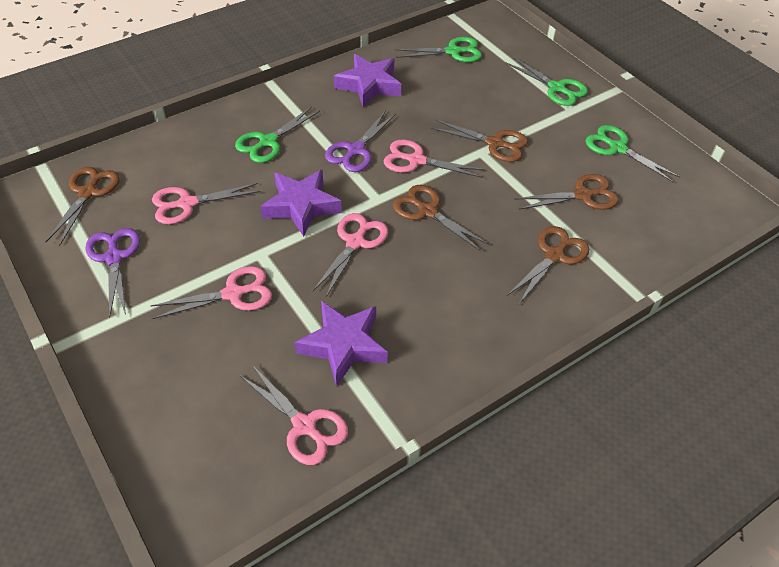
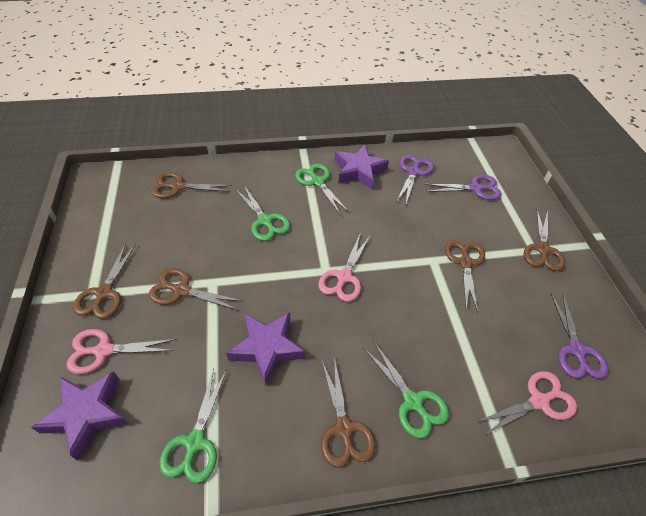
brown scissors: 5 -> 6
pink scissors: 5 -> 3
purple scissors: 2 -> 3

